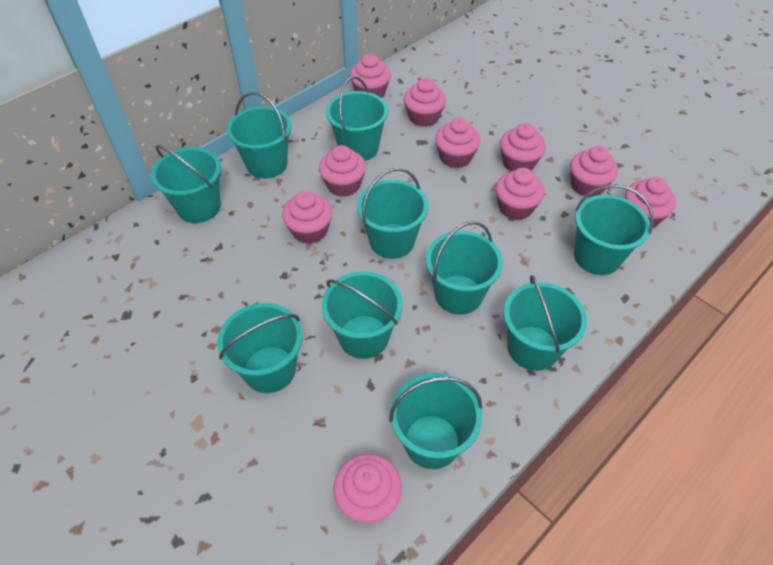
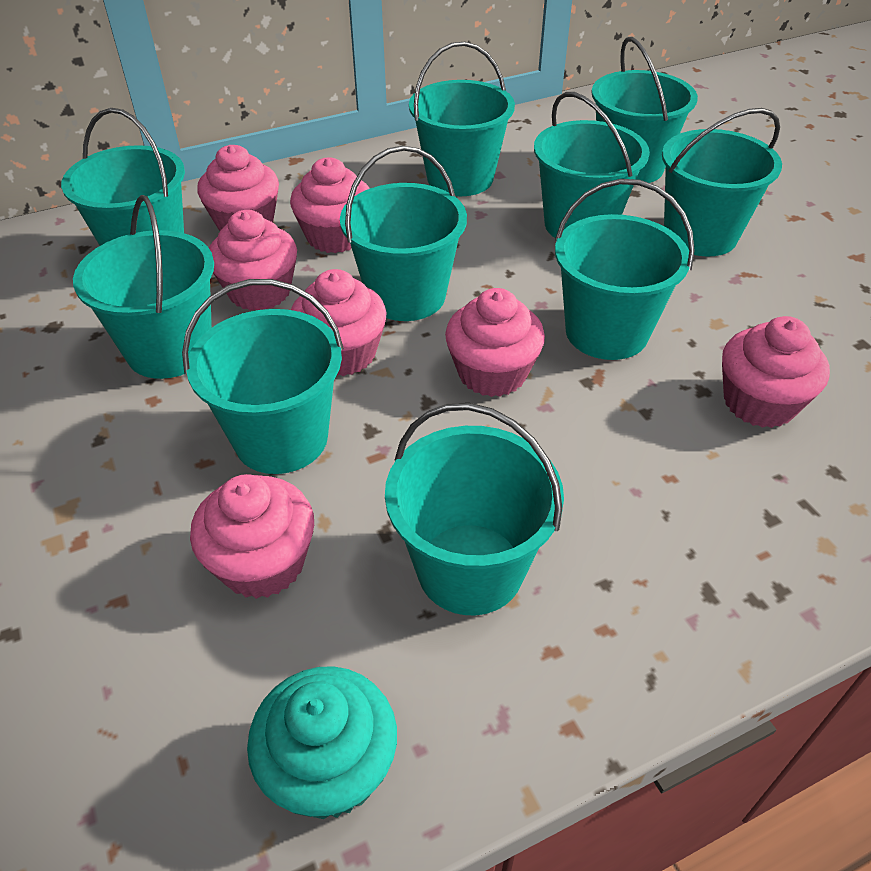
pink cupcake: 10 -> 7
turquoise cupcake: 0 -> 1

